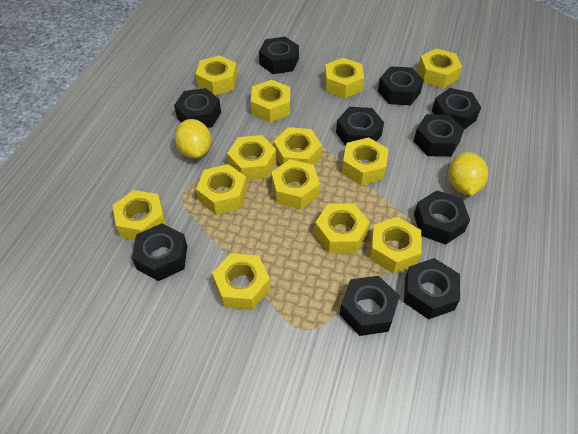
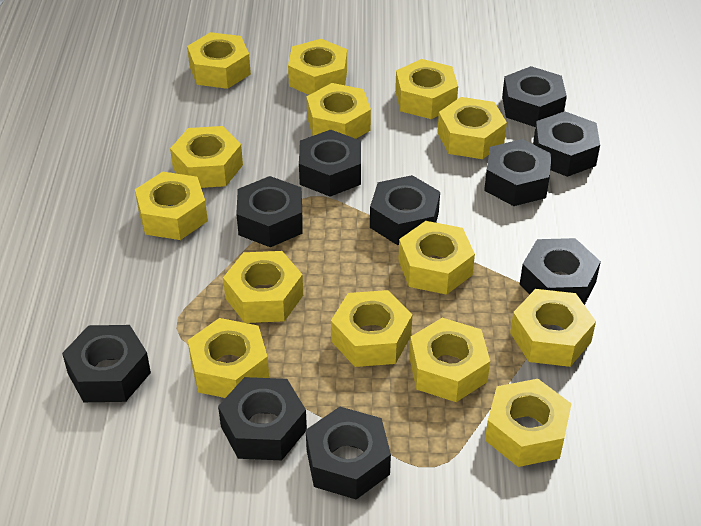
yellow lemon: 2 -> 0
yellow nut: 13 -> 14

